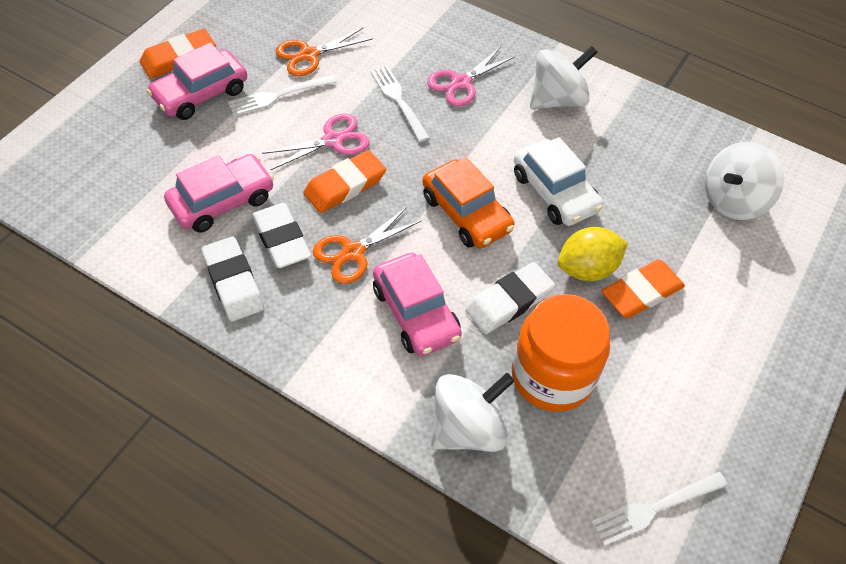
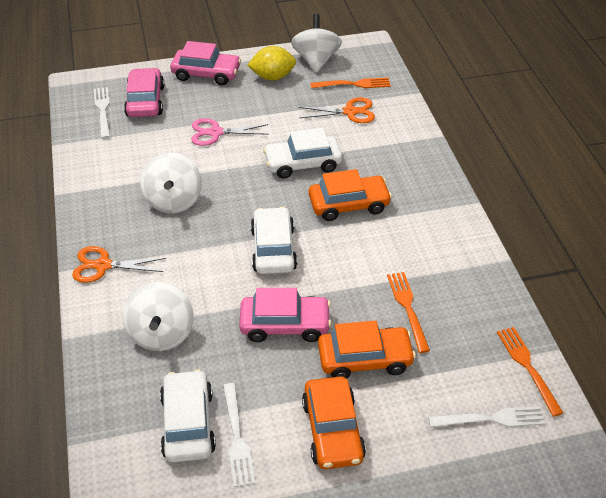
orange car: 1 -> 3
orange eraser: 3 -> 0
orange fork: 0 -> 3
orange jar: 1 -> 0
pink scissors: 2 -> 1
white car: 1 -> 3
white eraser: 3 -> 0

